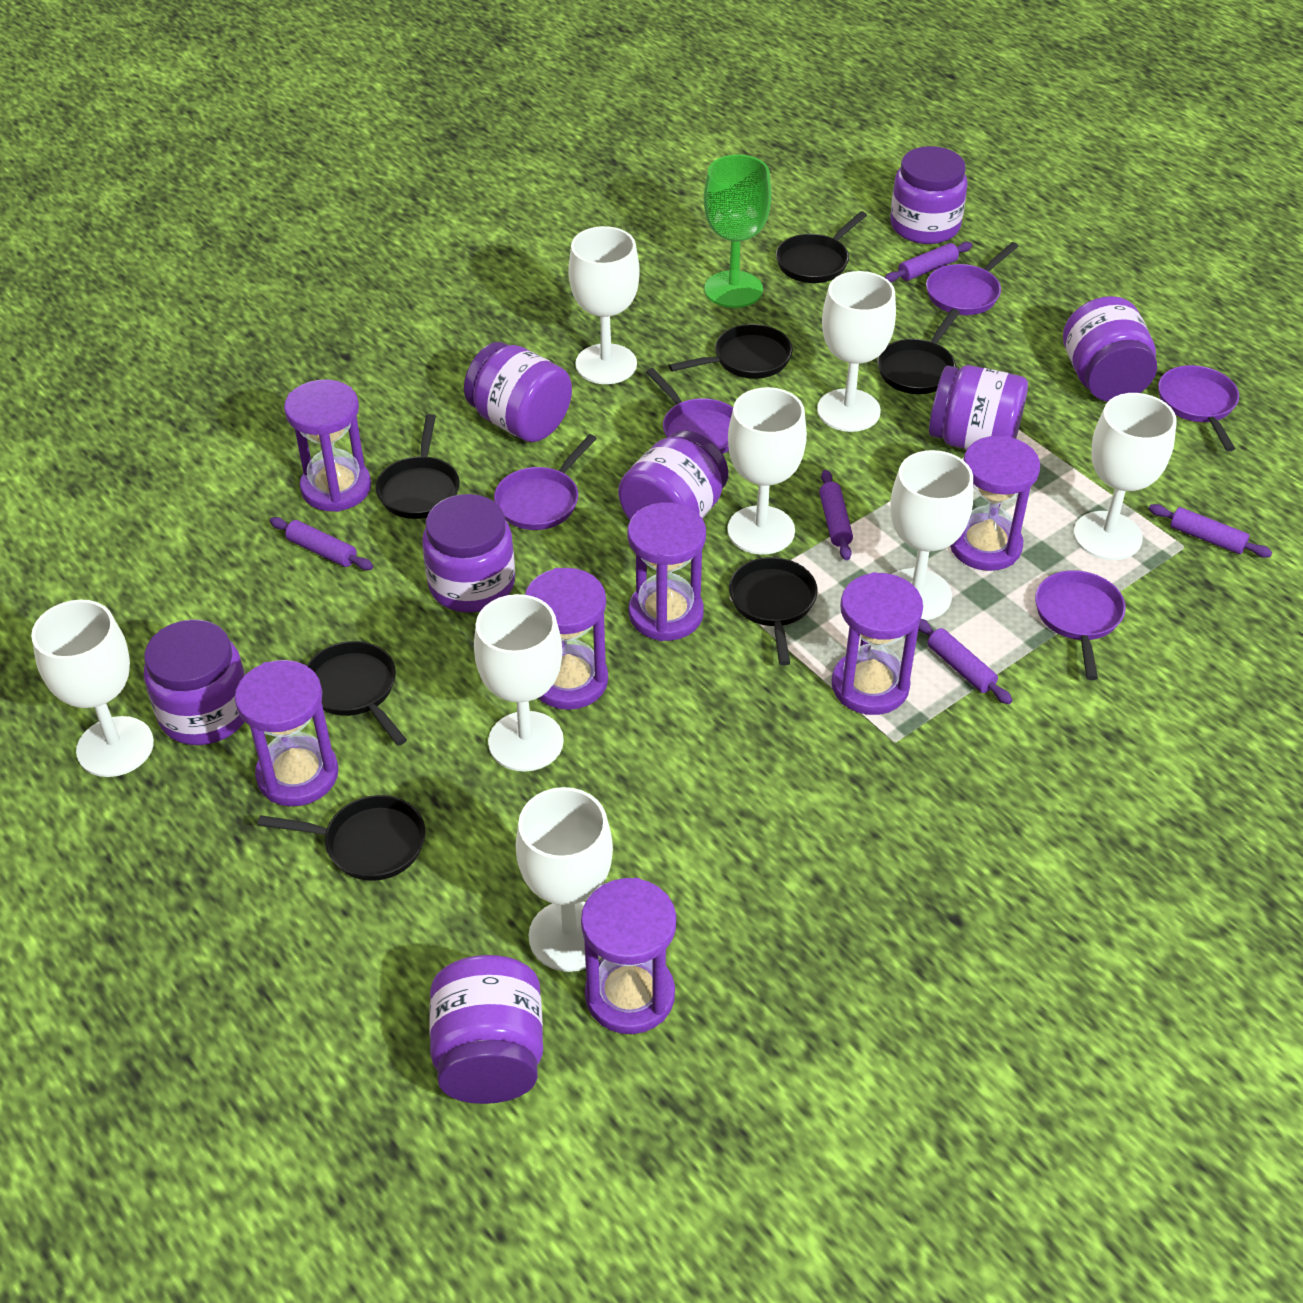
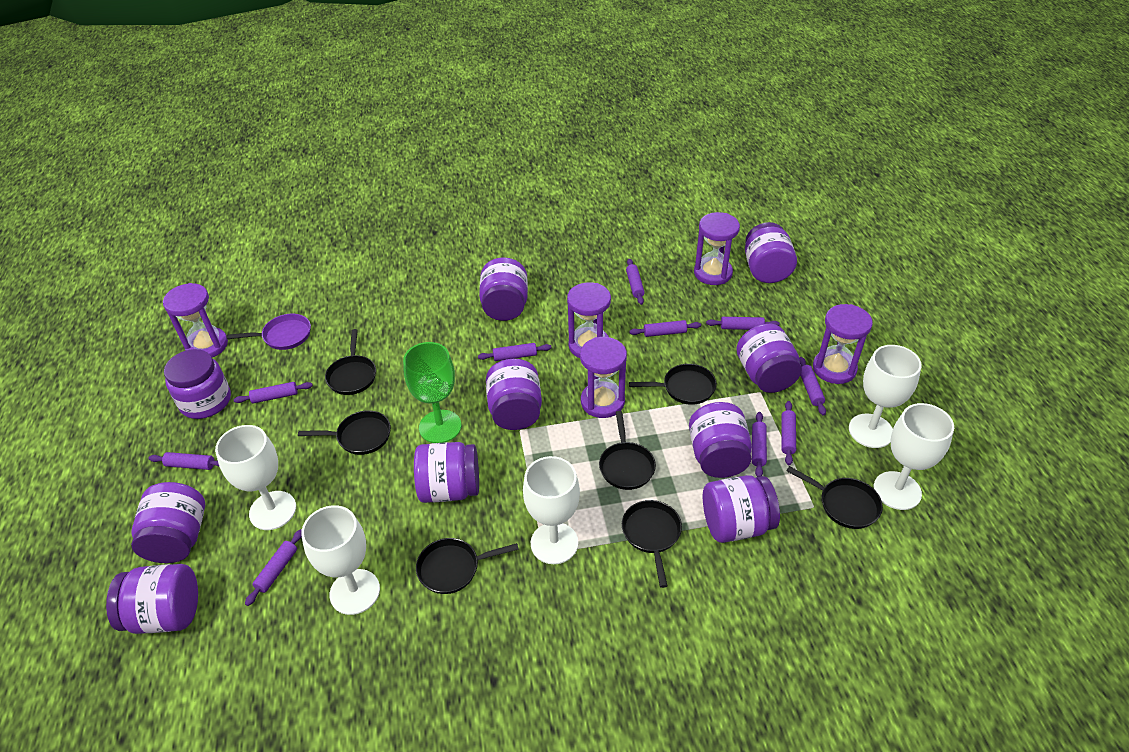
purple hourglass: 7 -> 5
purple jar: 8 -> 10
purple pan: 5 -> 1
purple rolling pin: 5 -> 10
white goblet: 8 -> 5

